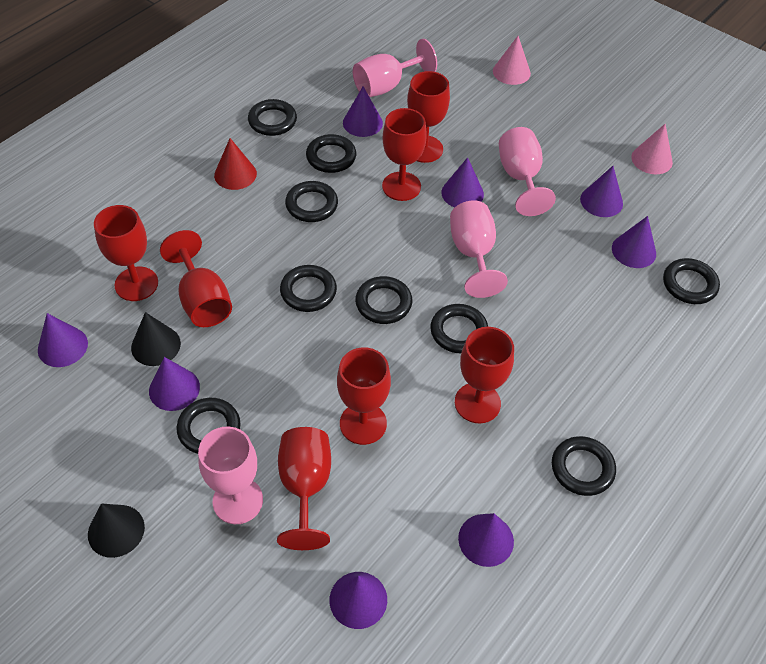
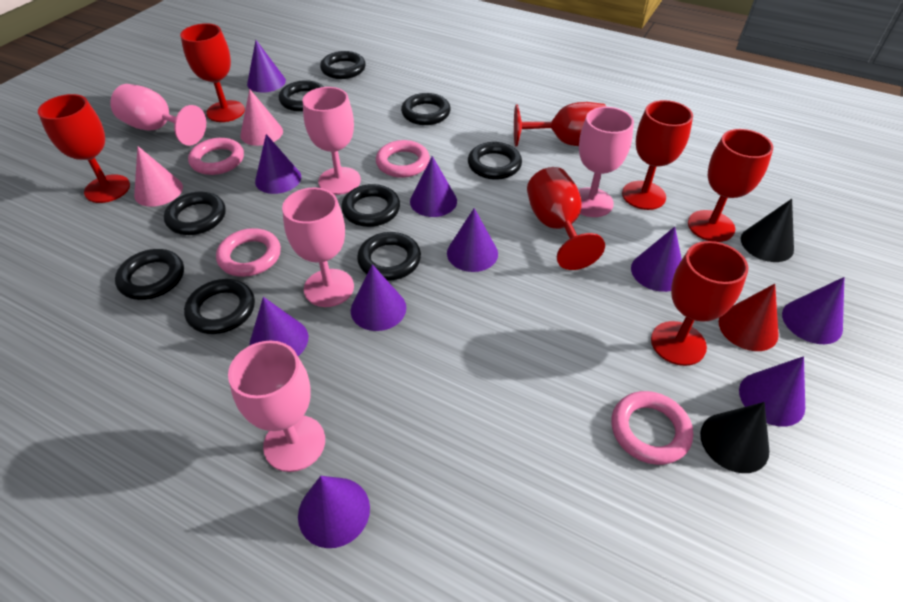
pink goblet: 4 -> 5
pink ring: 0 -> 4
purple cone: 8 -> 10

